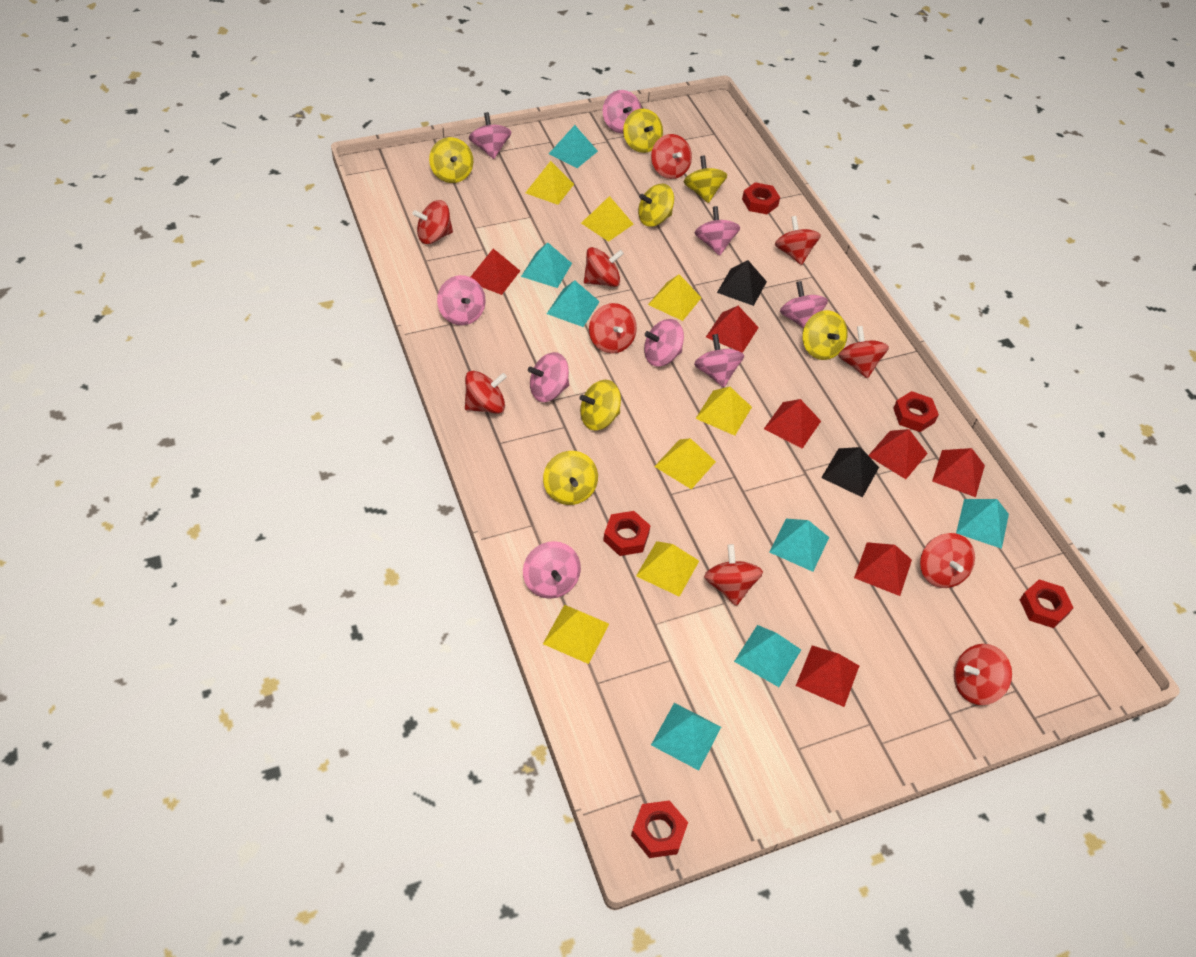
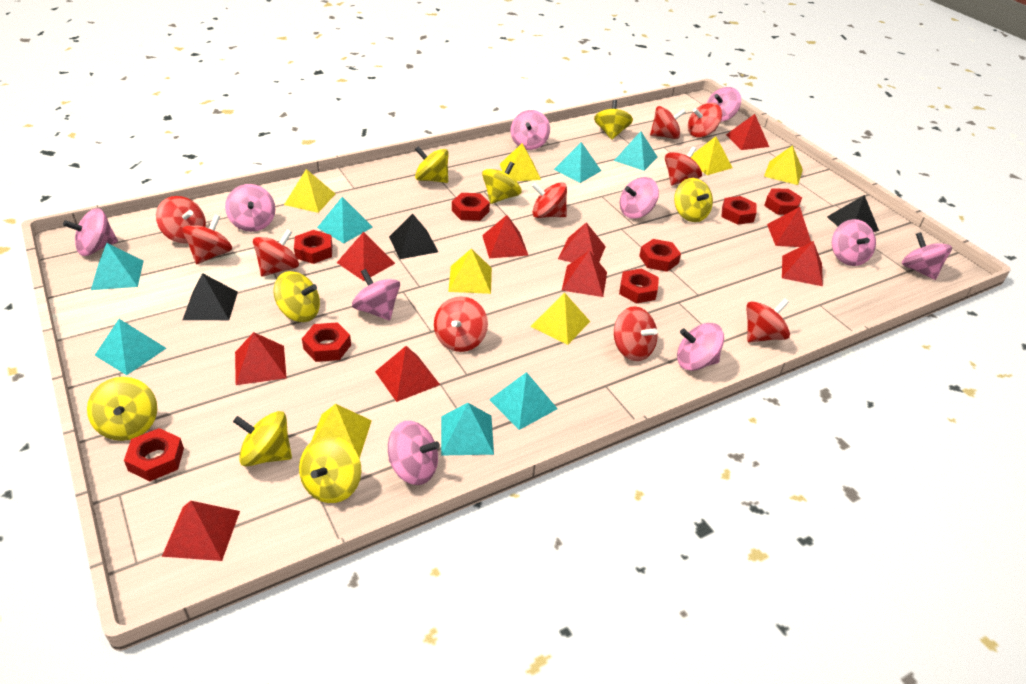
black pyramid: 2 -> 3
pink spinning top: 9 -> 10
red nut: 5 -> 8
red pyramid: 7 -> 10
yellow spinning top: 7 -> 8

